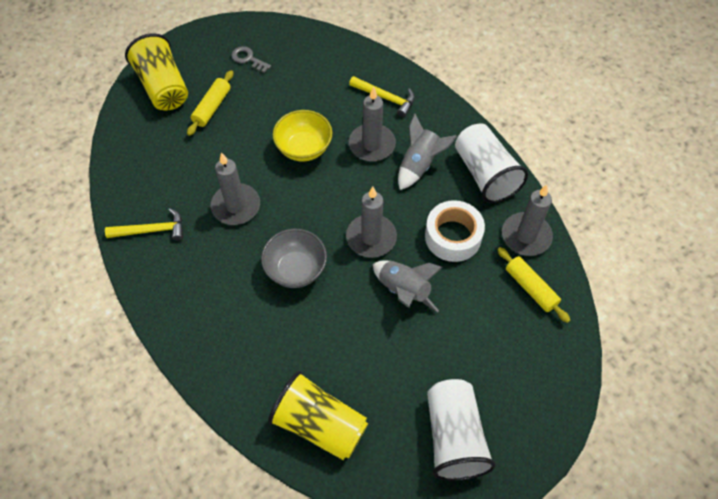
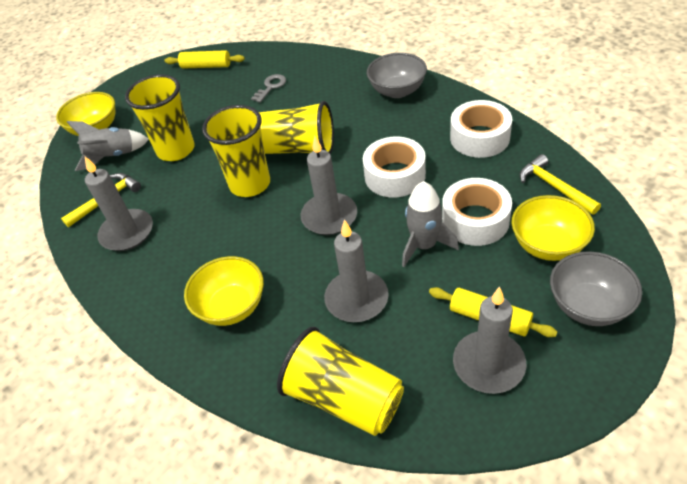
grey bowl: 1 -> 2
white cup: 2 -> 0
white tape: 1 -> 3
yellow bowl: 1 -> 3
yellow cup: 2 -> 4

